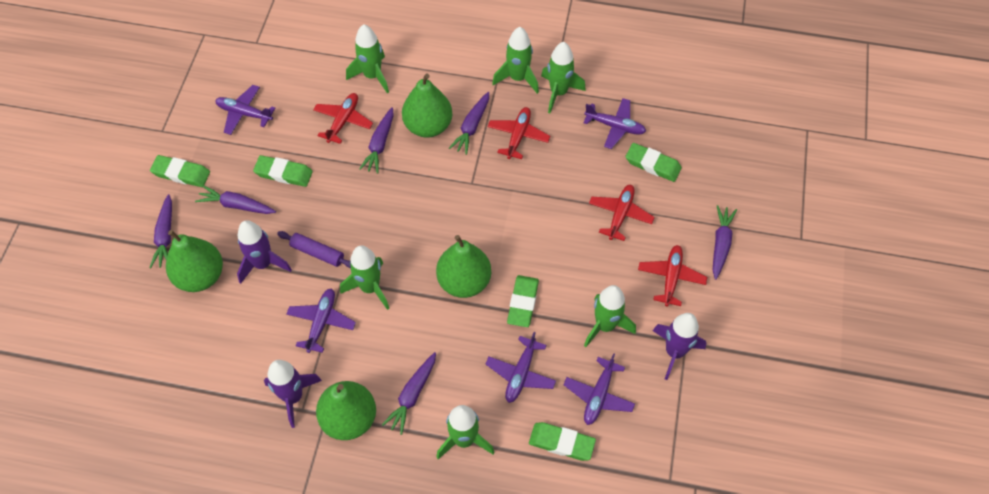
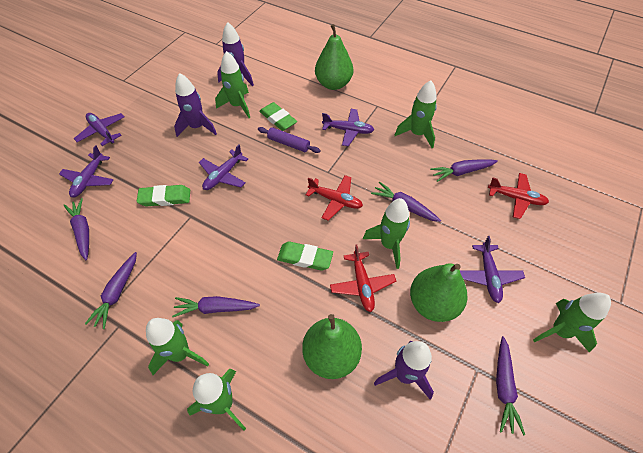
green eraser: 5 -> 3
green pear: 4 -> 3
red plane: 4 -> 3

